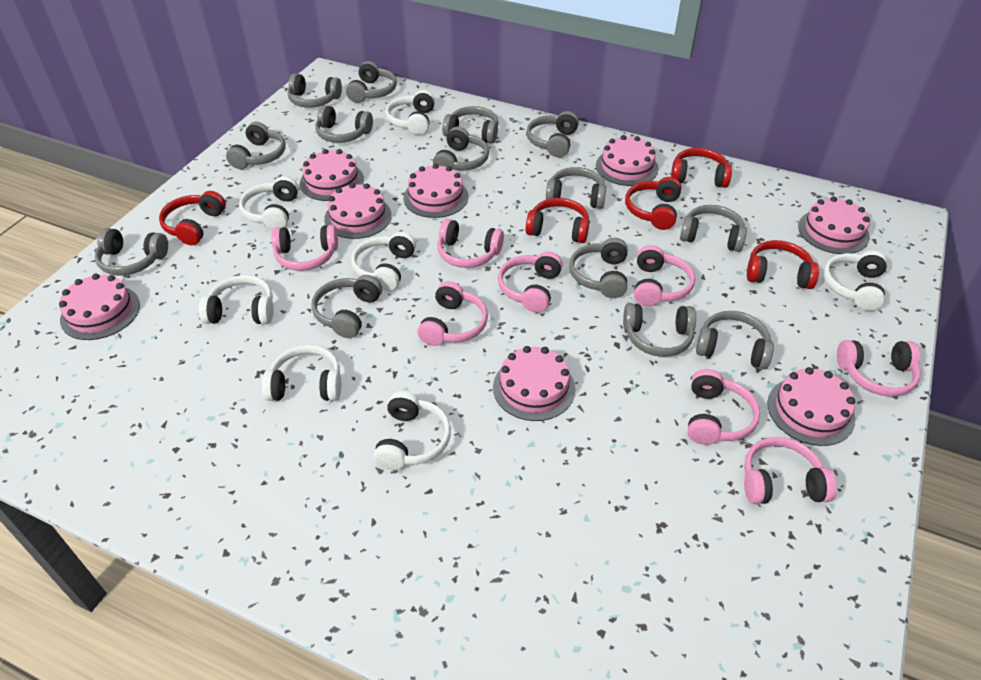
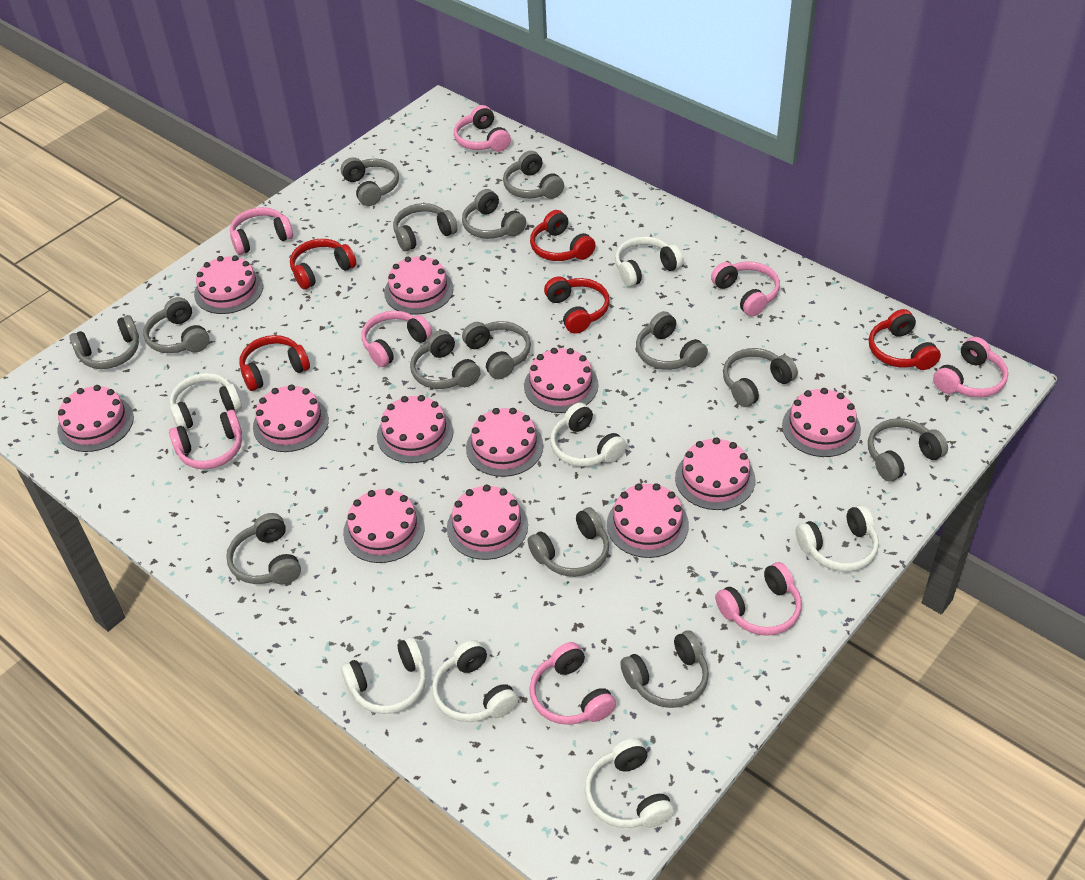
pink cake: 8 -> 12

